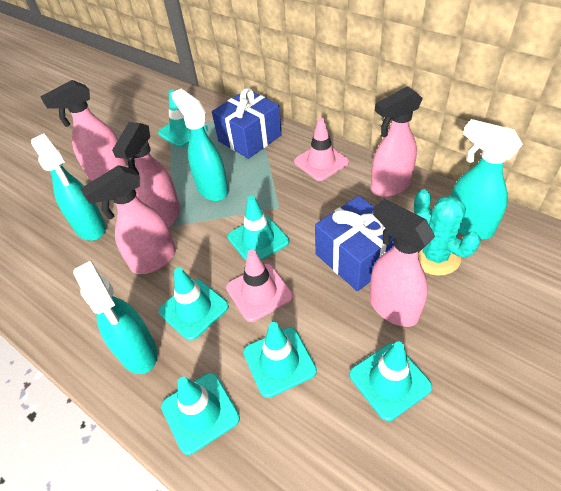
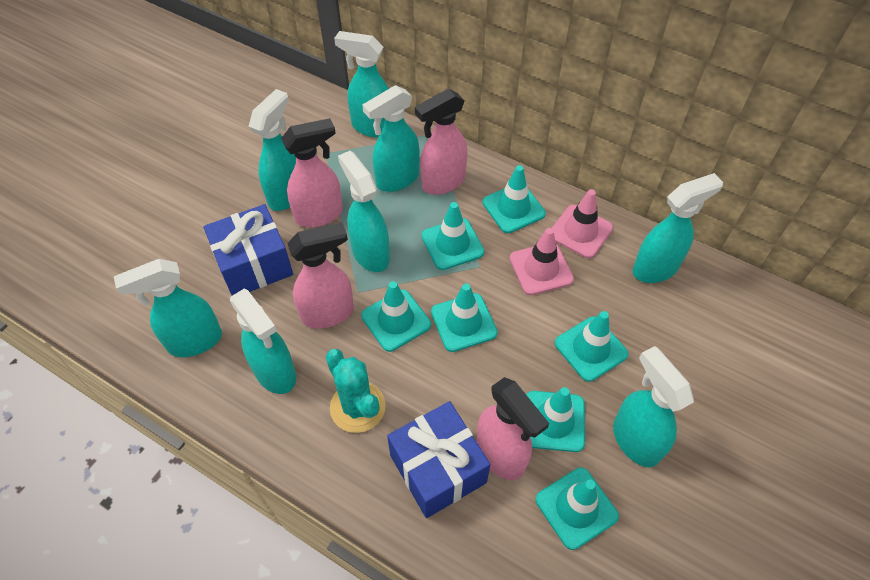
pink spray bottle: 5 -> 4
turquoise spray bottle: 4 -> 8
turquoise traffic cone: 6 -> 7

